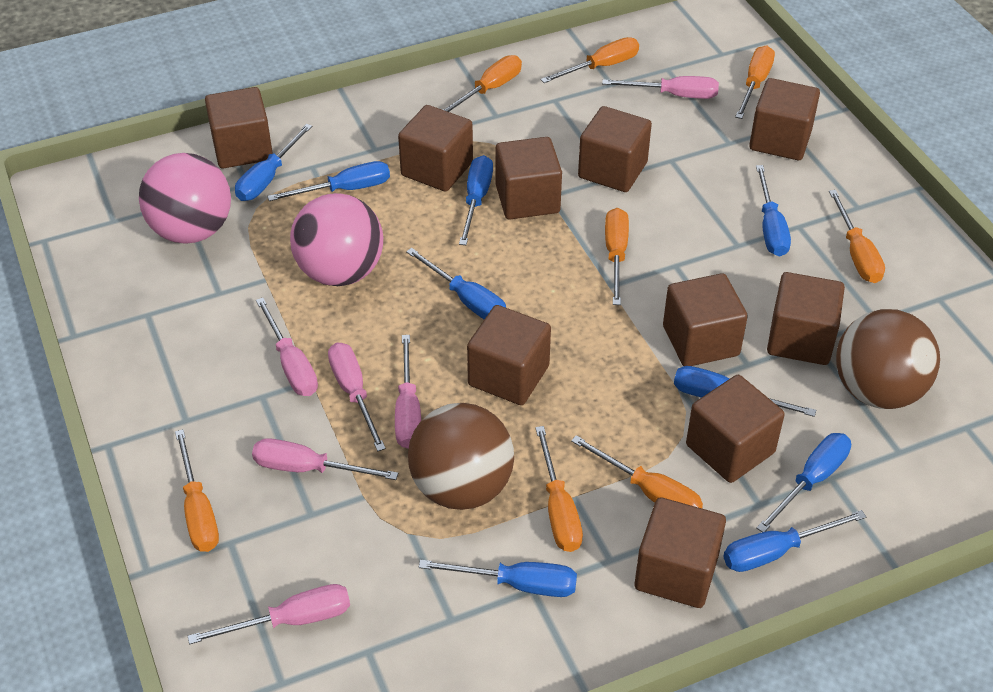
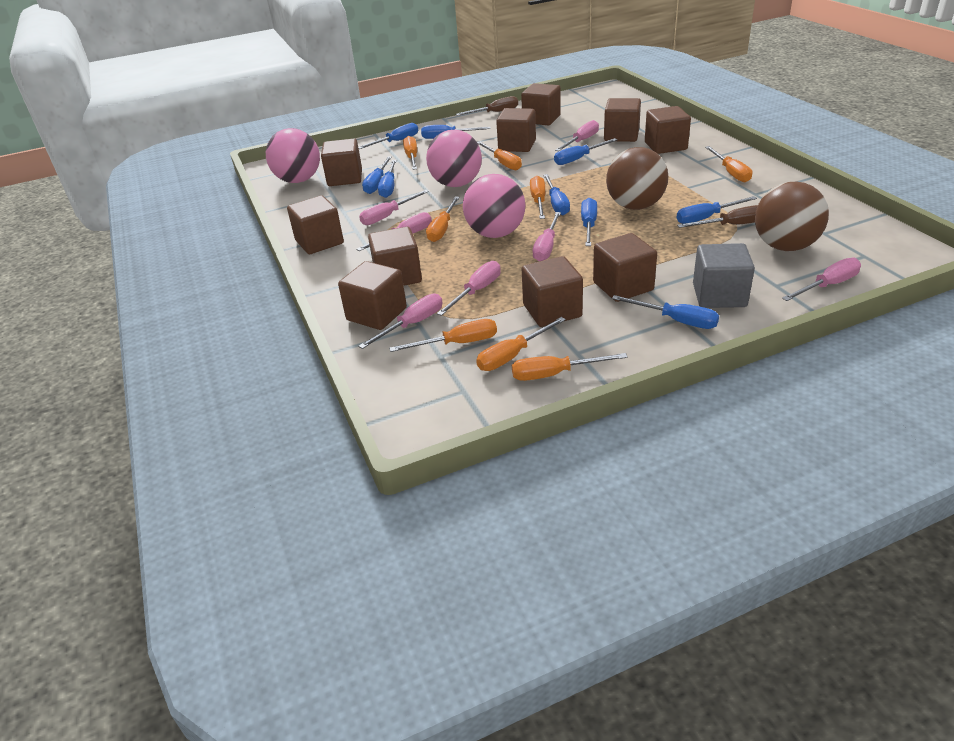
brown screwdriver: 0 -> 2
grey cube: 0 -> 1
pink ball: 2 -> 3
pink screwdriver: 6 -> 7

